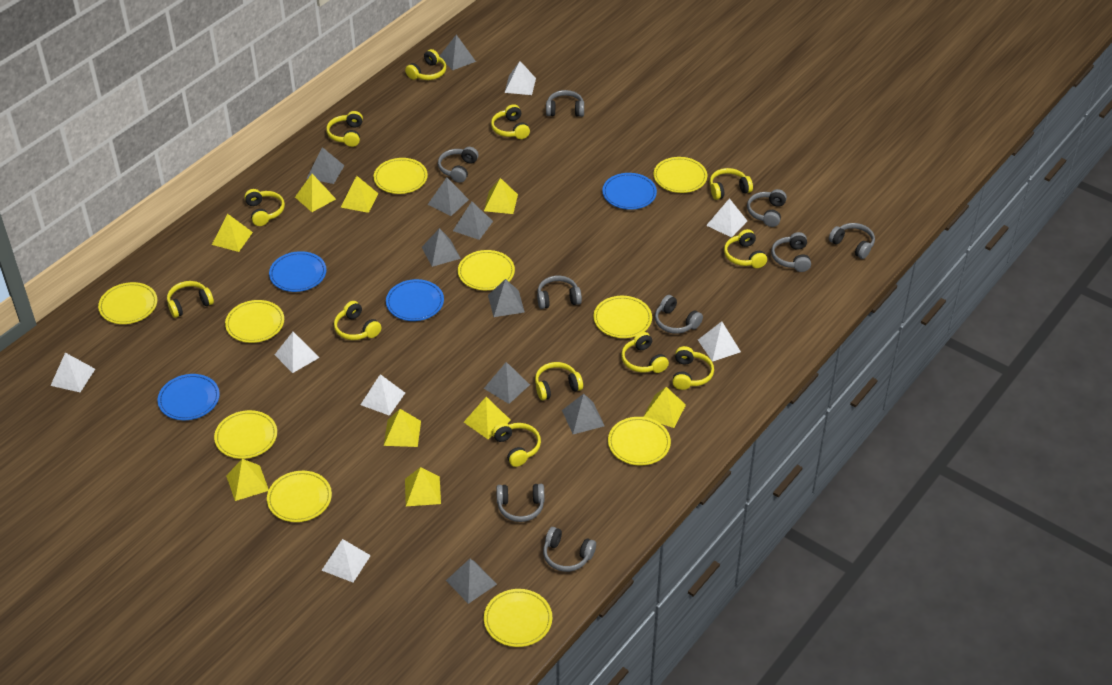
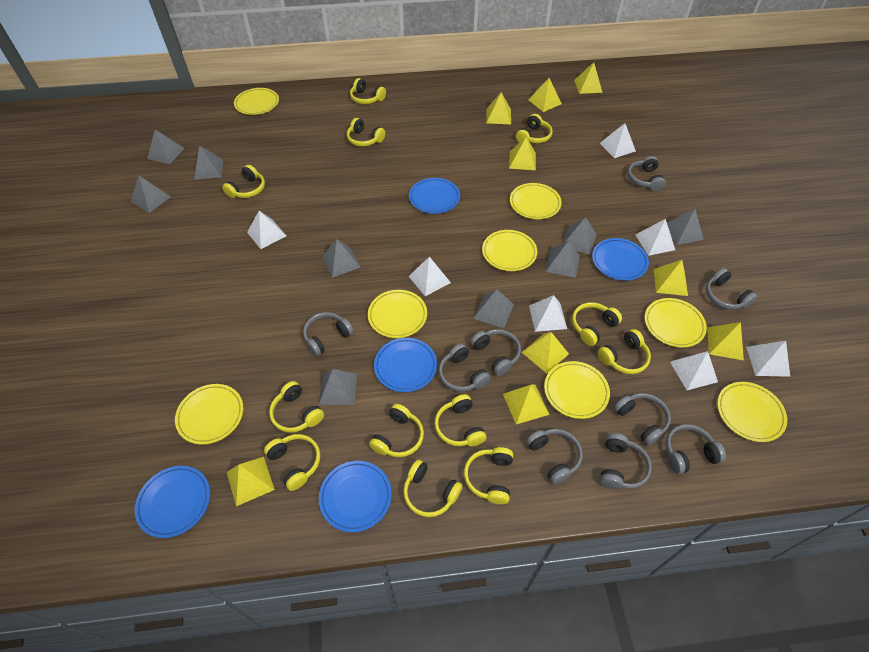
blue plate: 4 -> 5
yellow plate: 10 -> 8

